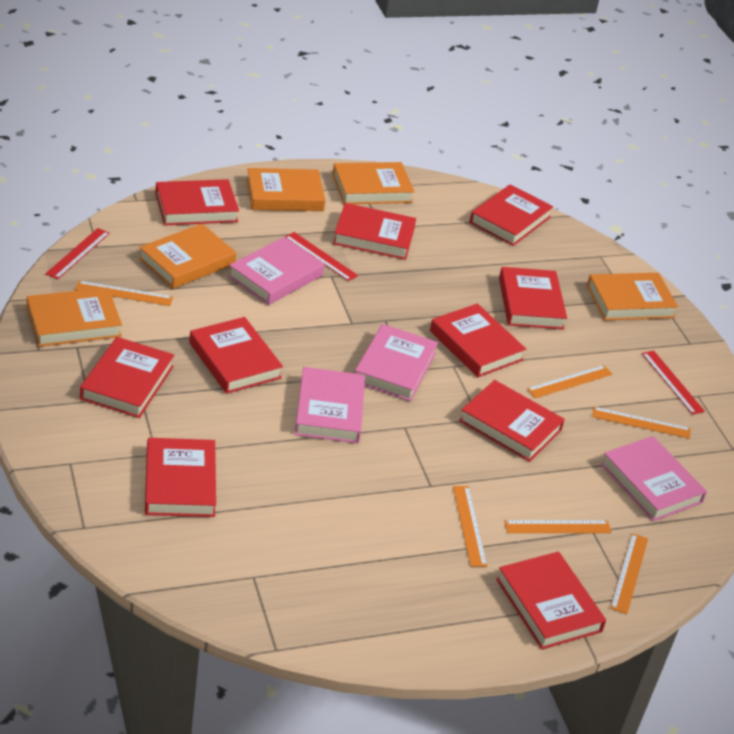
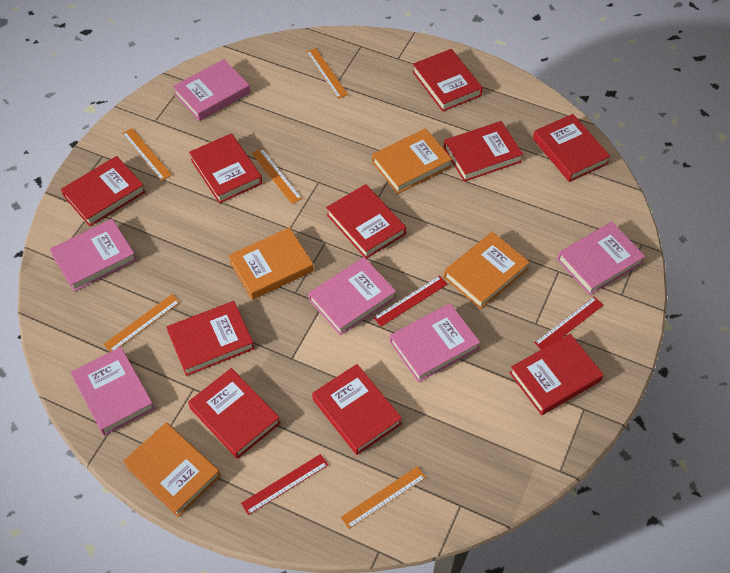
orange book: 5 -> 4
orange ruler: 6 -> 5
pink book: 4 -> 6

